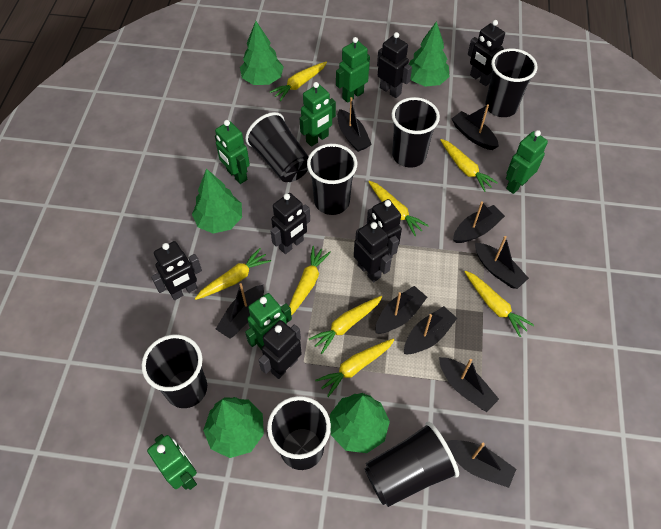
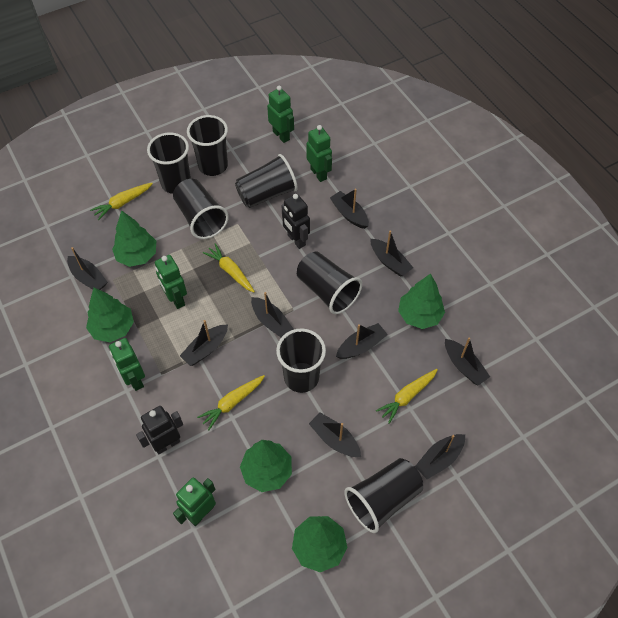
black robot: 7 -> 2
green robot: 6 -> 5
yellow carrot: 8 -> 4

